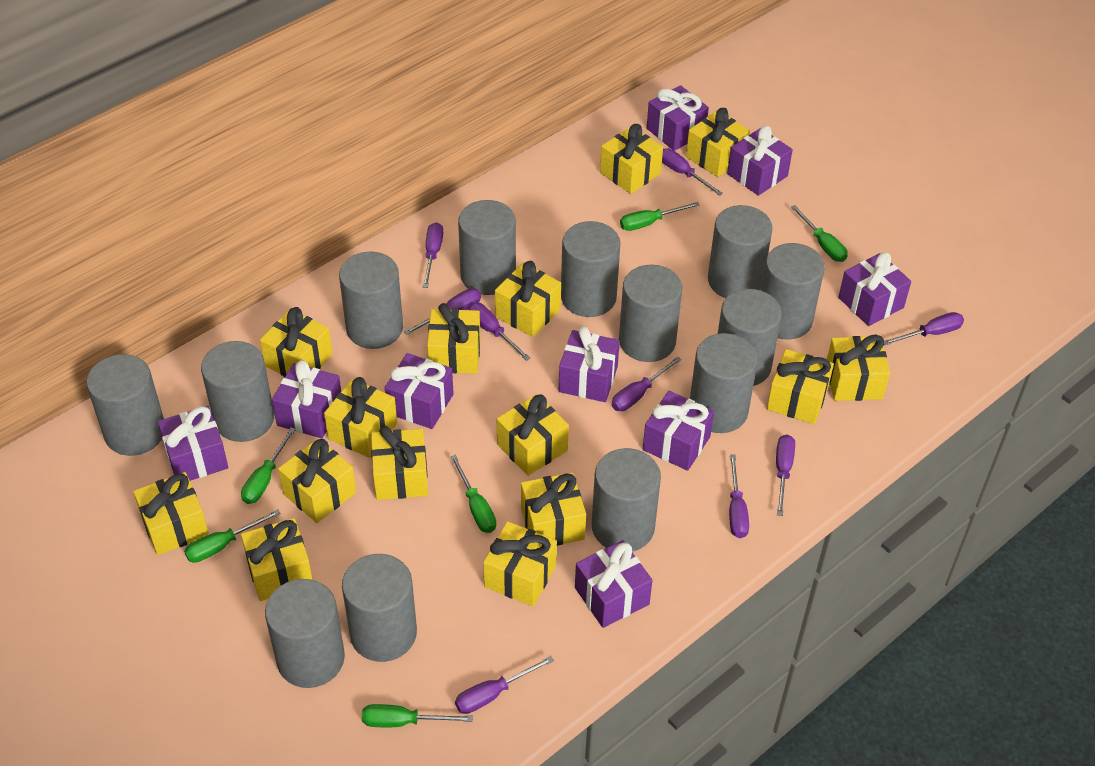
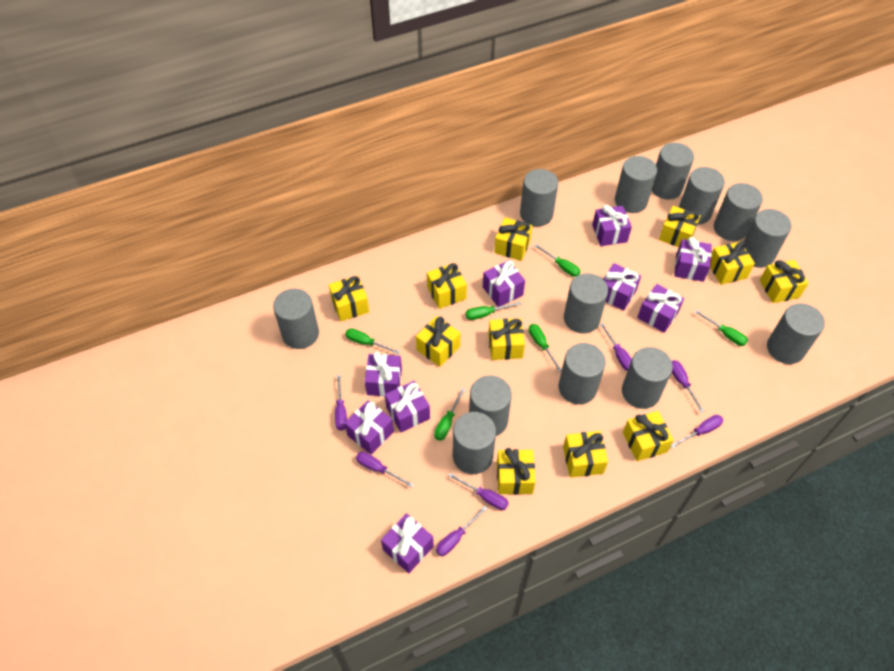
purple screwdriver: 9 -> 7
yellow gift: 15 -> 11

